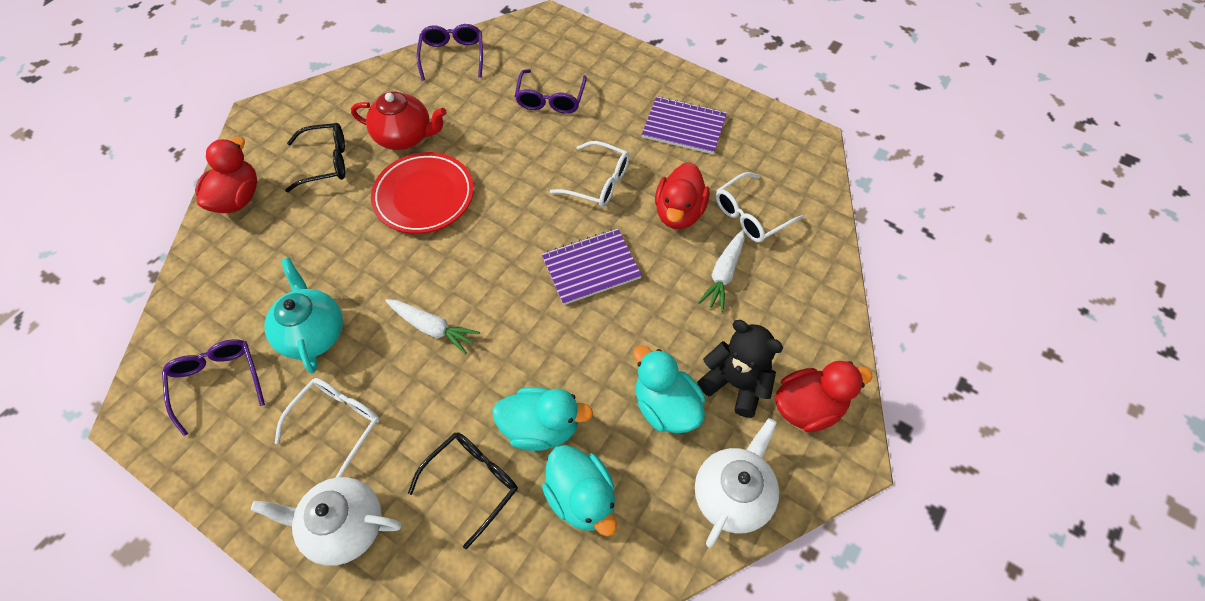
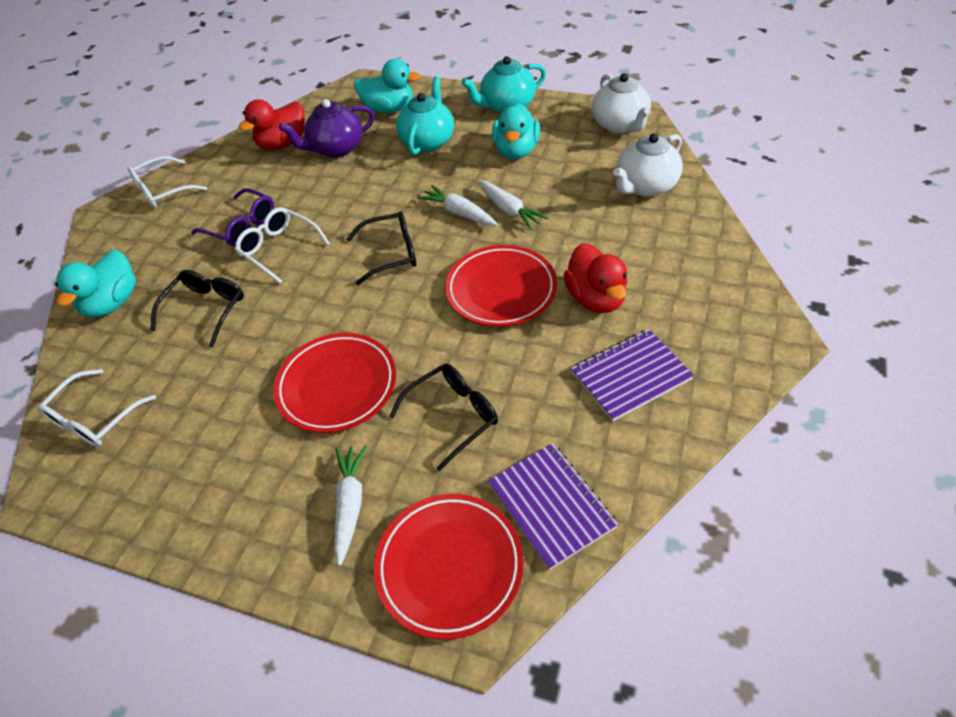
black glasses: 2 -> 3
black teddy bear: 1 -> 0
purple glasses: 3 -> 1
purple teapot: 0 -> 1
red duck: 3 -> 2
red plate: 1 -> 3
red teapot: 1 -> 0
turquoise teapot: 1 -> 2
white carrot: 2 -> 3

